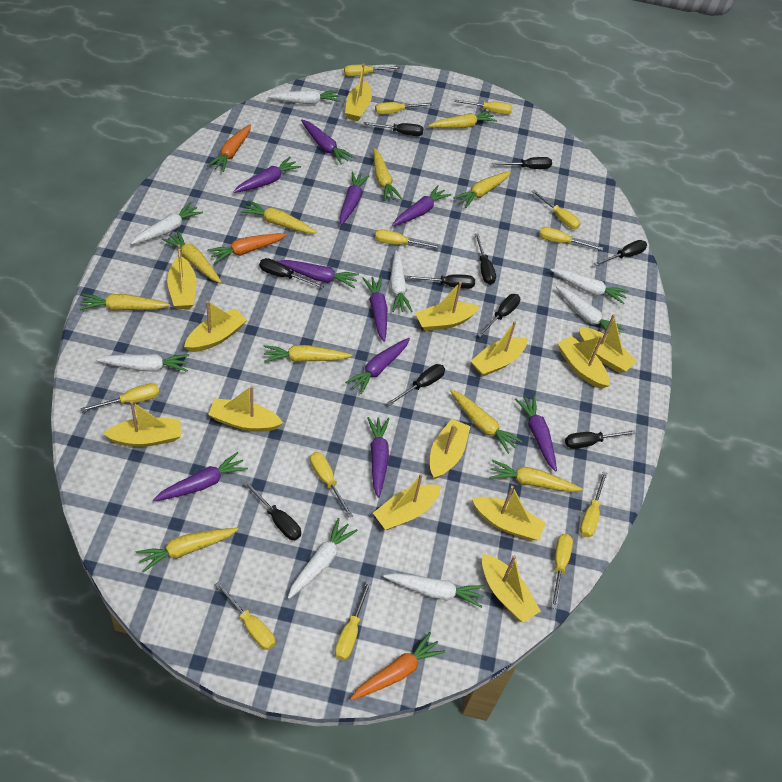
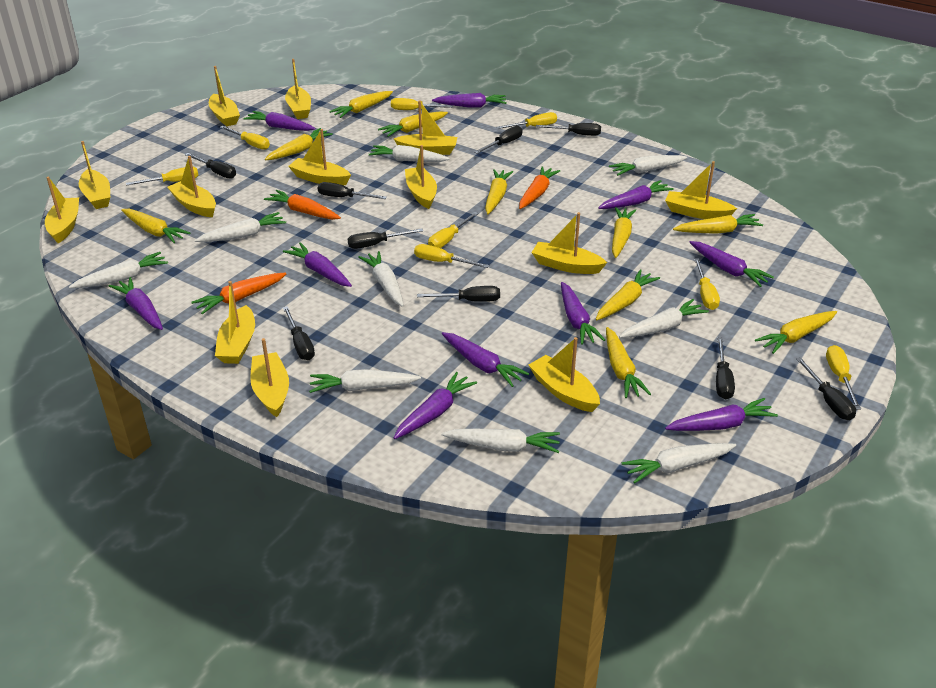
black screwdriver: 10 -> 9
white carrot: 8 -> 9
yellow screwdriver: 12 -> 8

